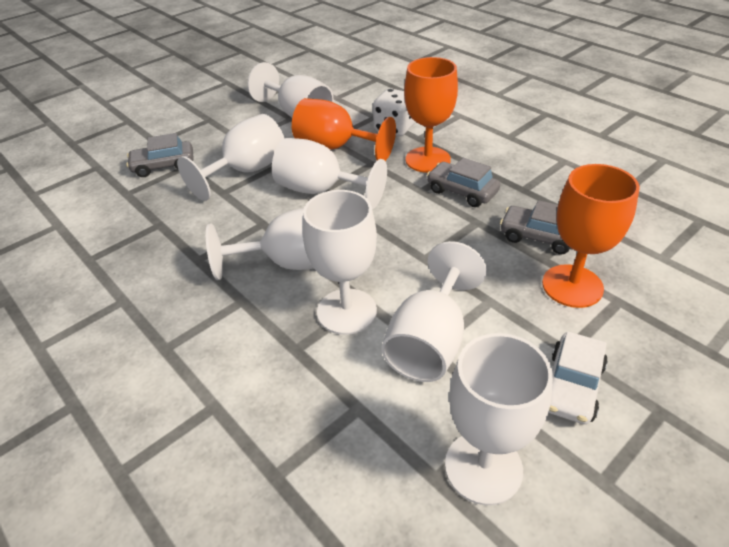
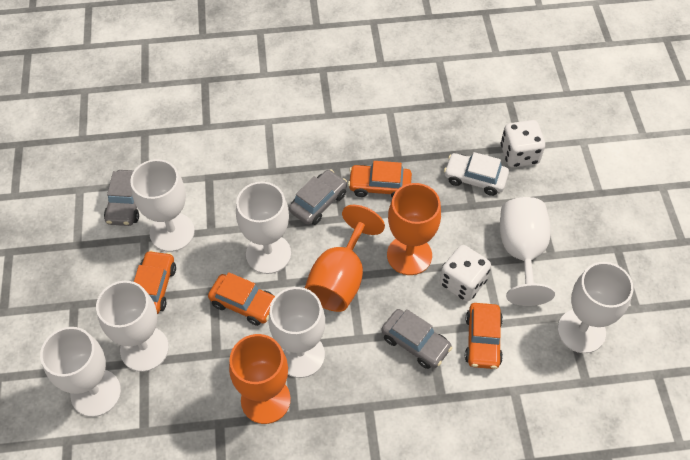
orange car: 0 -> 4
white dice: 1 -> 2

